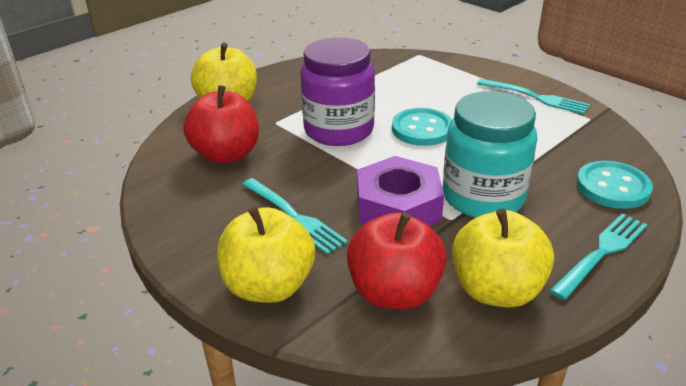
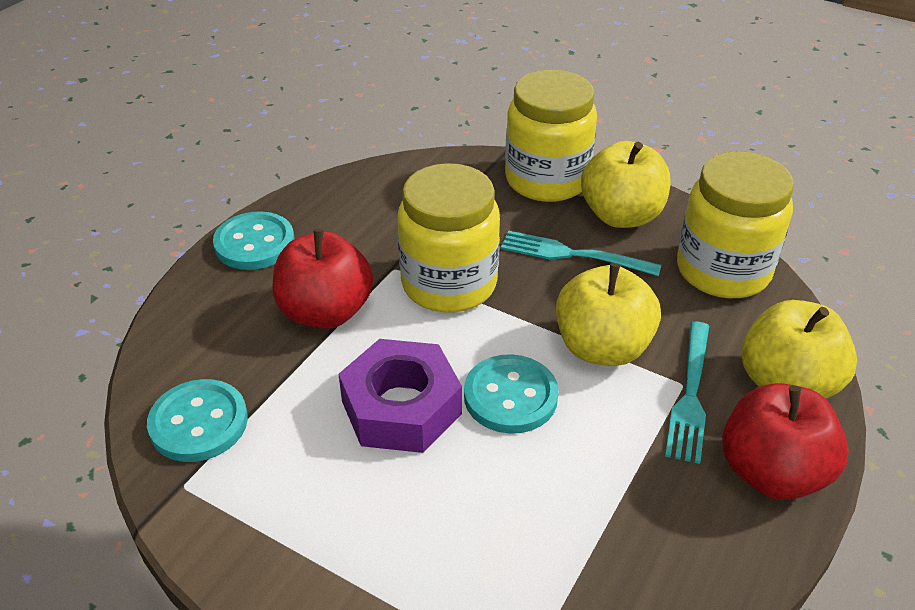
purple jar: 1 -> 0
turquoise button: 2 -> 3
turquoise fork: 3 -> 2
turquoise jar: 1 -> 0
yellow jar: 0 -> 3

